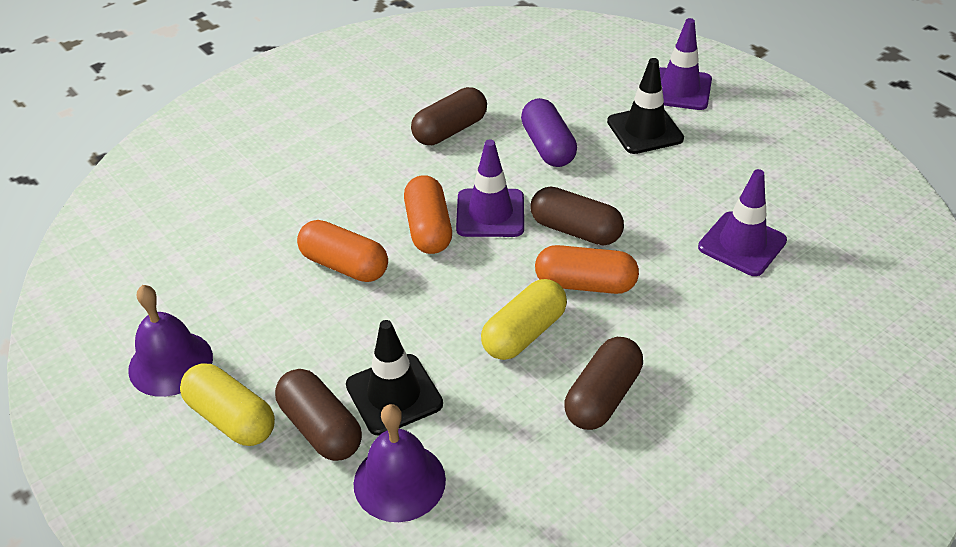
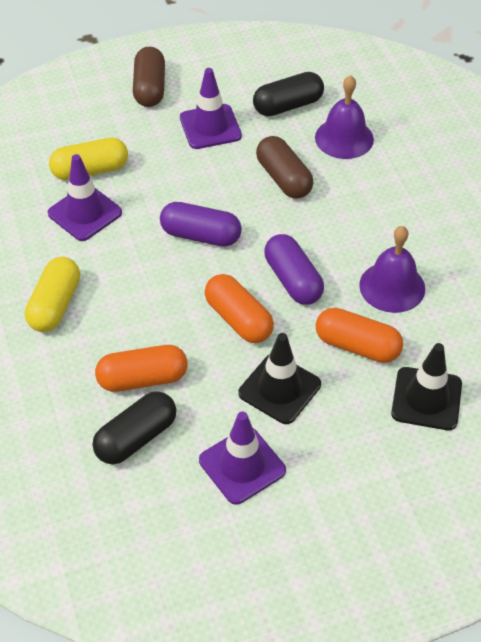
black capsule: 0 -> 2
brown capsule: 4 -> 2
purple capsule: 1 -> 2

